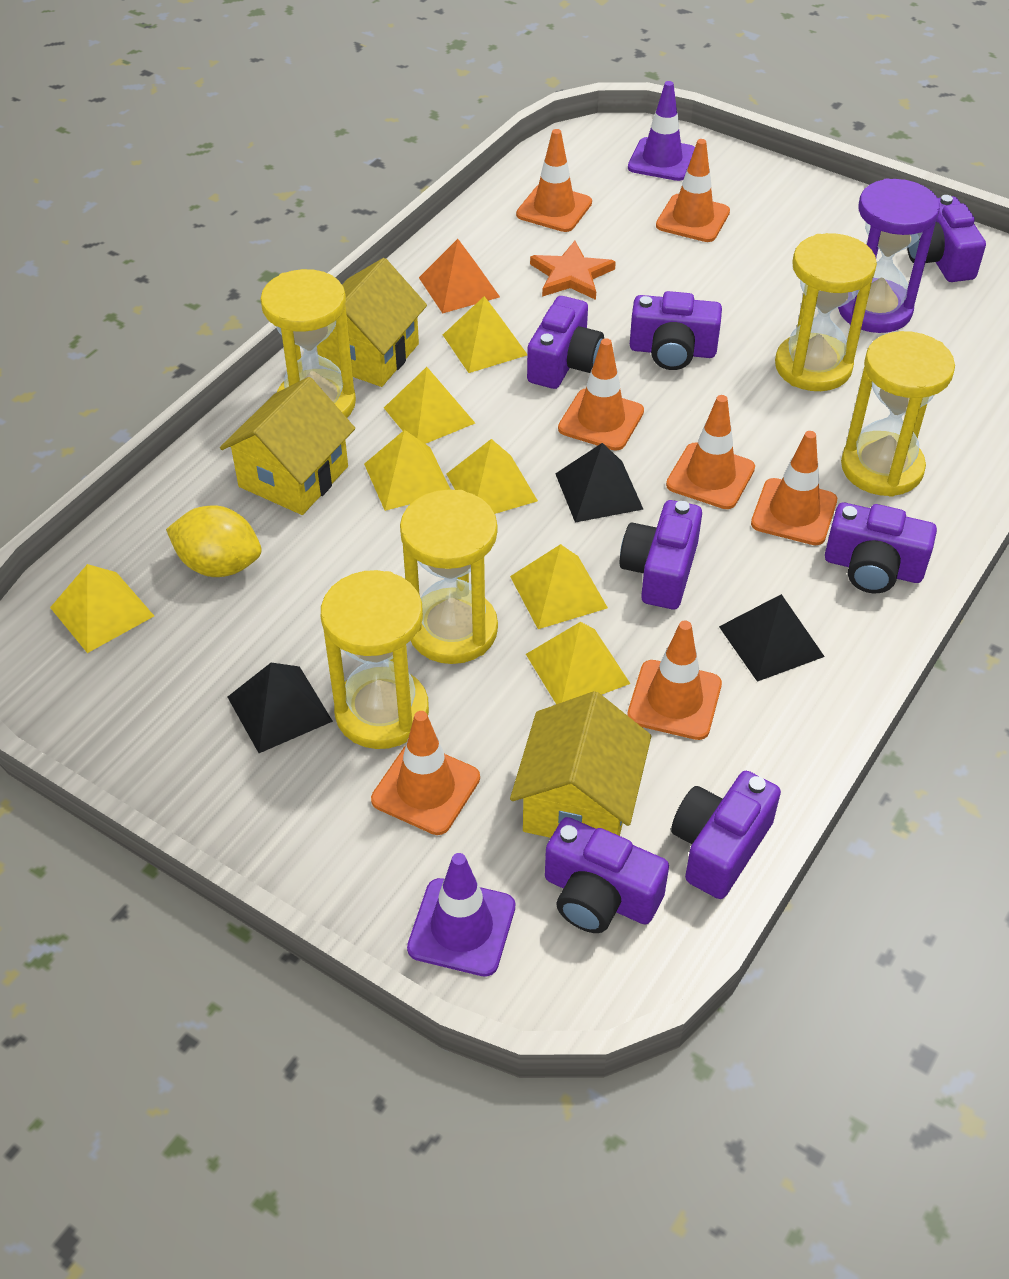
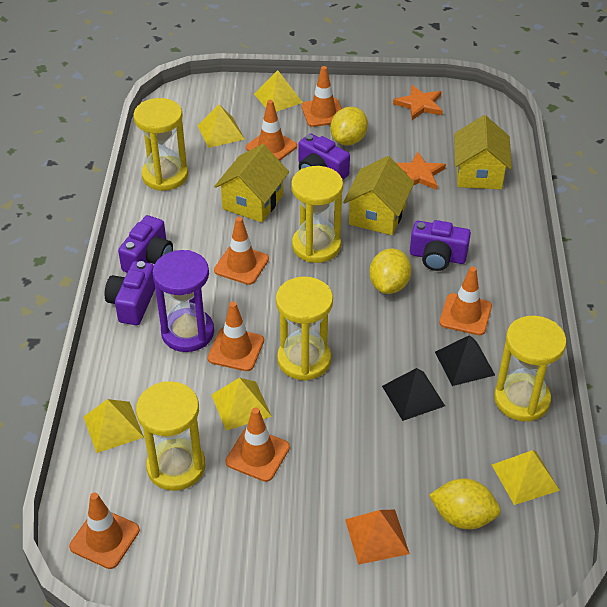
black pyramid: 3 -> 2
orange star: 1 -> 2
purple camera: 7 -> 4
purple traffic cone: 2 -> 0
yellow lemon: 1 -> 3
yellow pyramid: 7 -> 5

